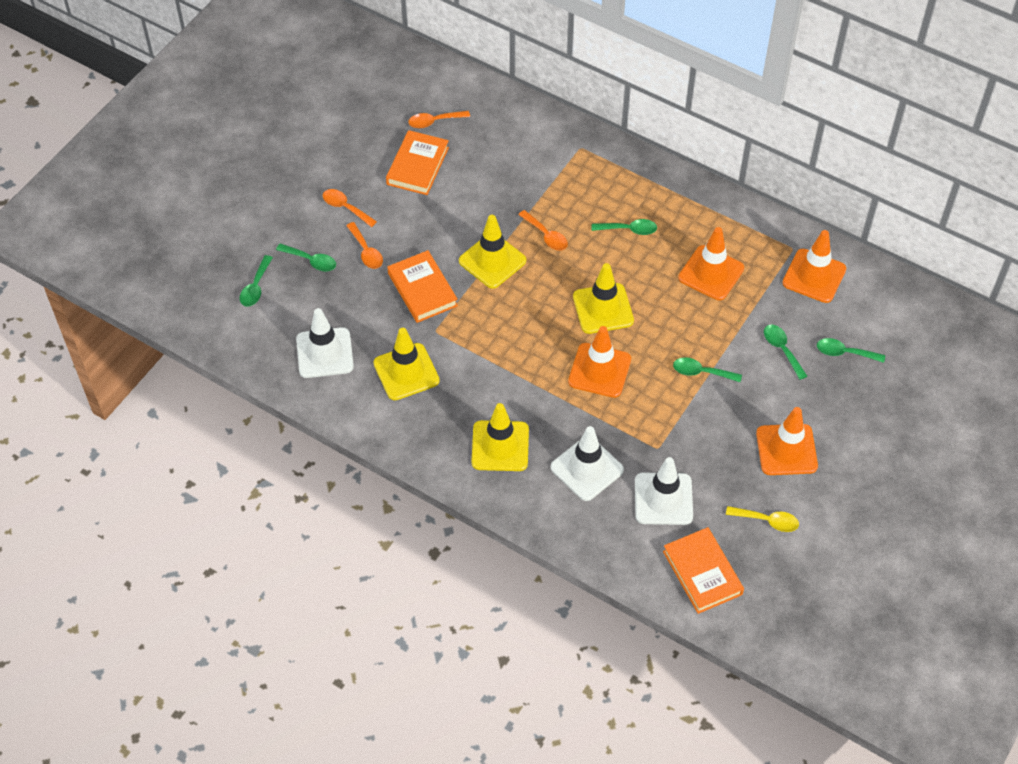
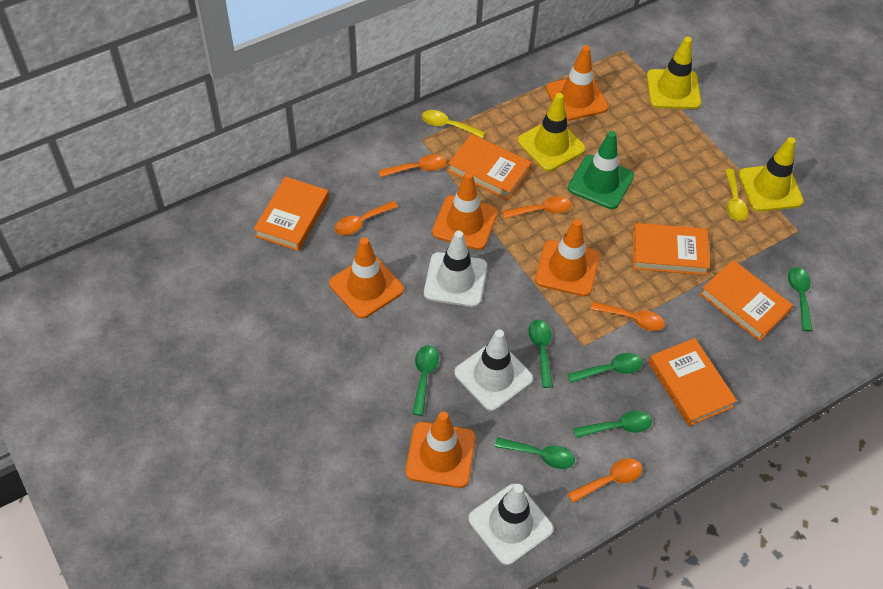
green traffic cone: 0 -> 1
orange book: 3 -> 5
orange spoon: 4 -> 5
orange traffic cone: 4 -> 5
yellow spoon: 1 -> 2
yellow traffic cone: 4 -> 3

